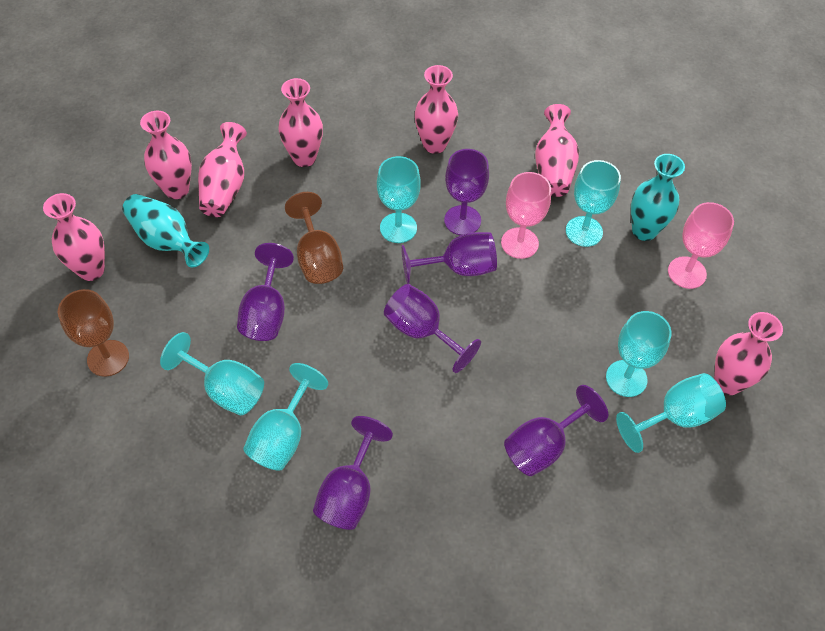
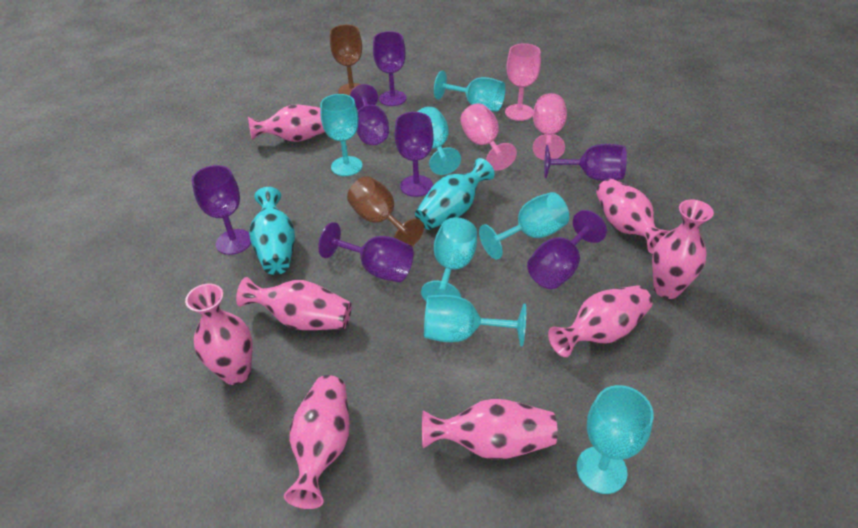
pink goblet: 2 -> 3
pink vase: 7 -> 8
purple goblet: 6 -> 7
turquoise goblet: 6 -> 7

